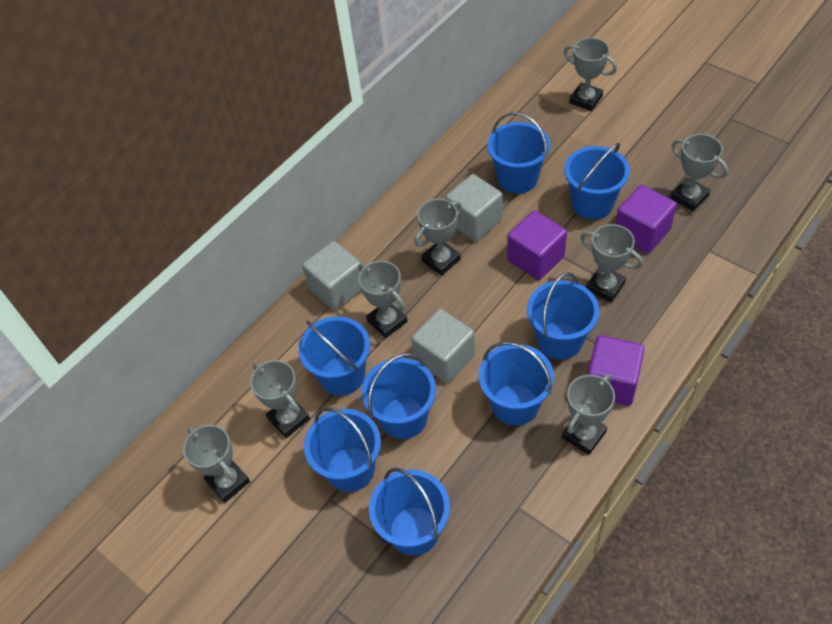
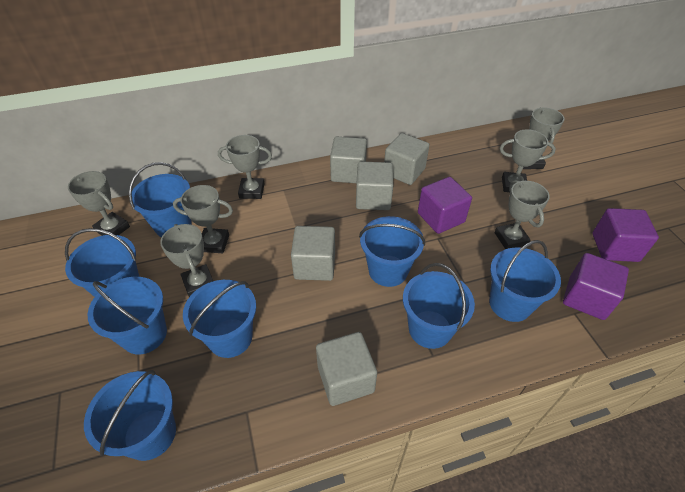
grey cube: 3 -> 5
grey trophy: 8 -> 7

